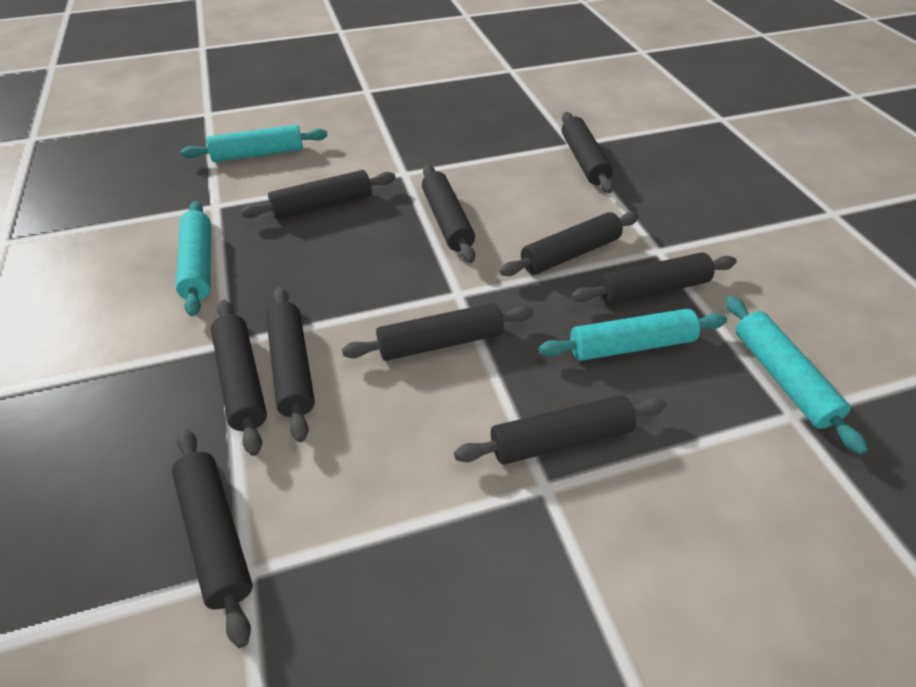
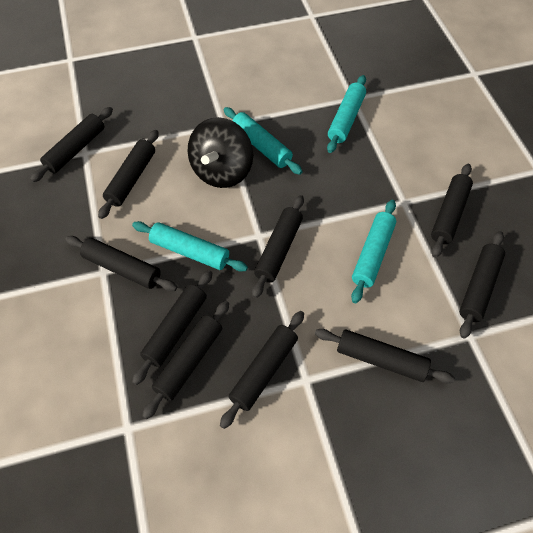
black spinning top: 0 -> 1

